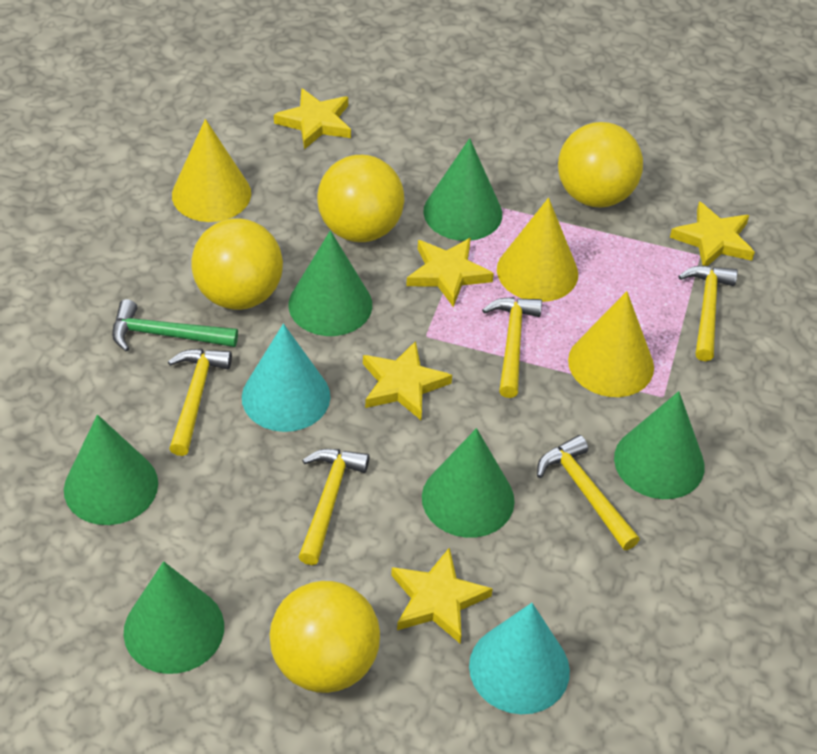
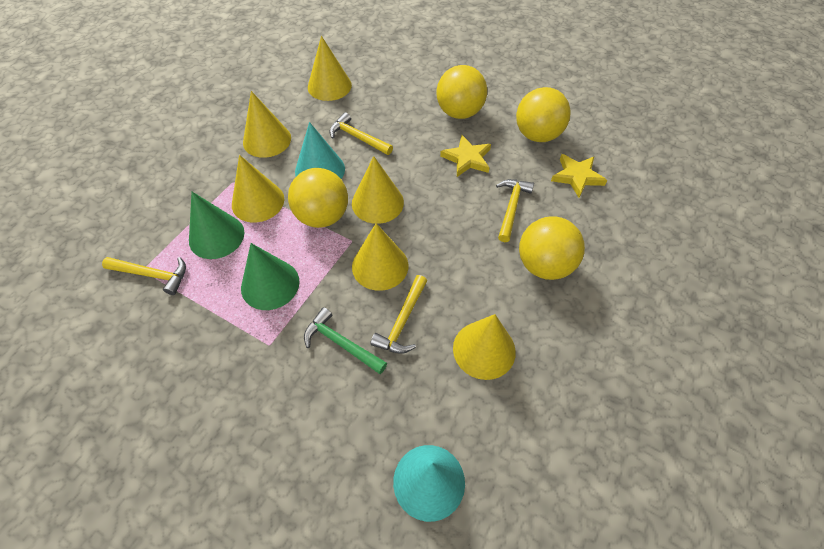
green cone: 6 -> 2
yellow cone: 3 -> 6
yellow hammer: 5 -> 4
yellow star: 5 -> 2

